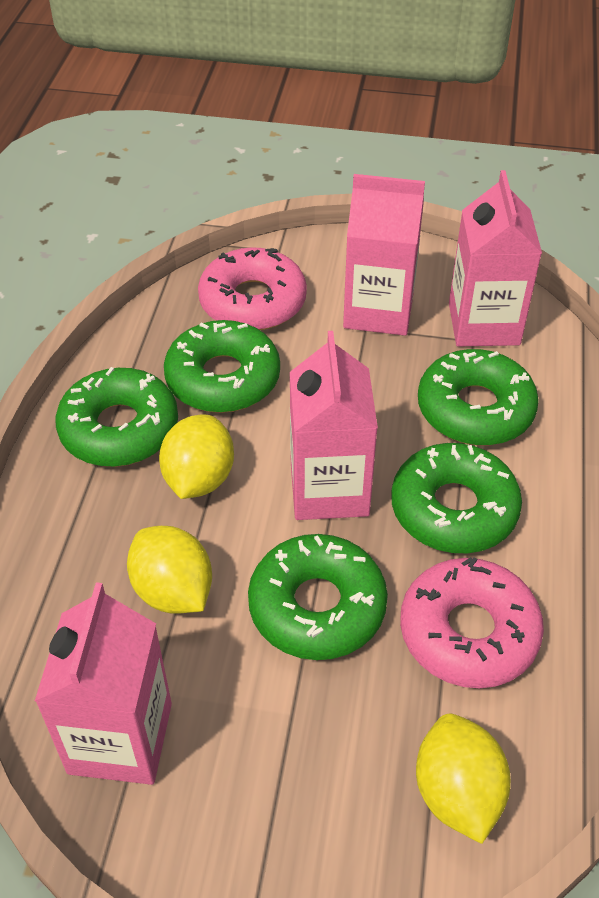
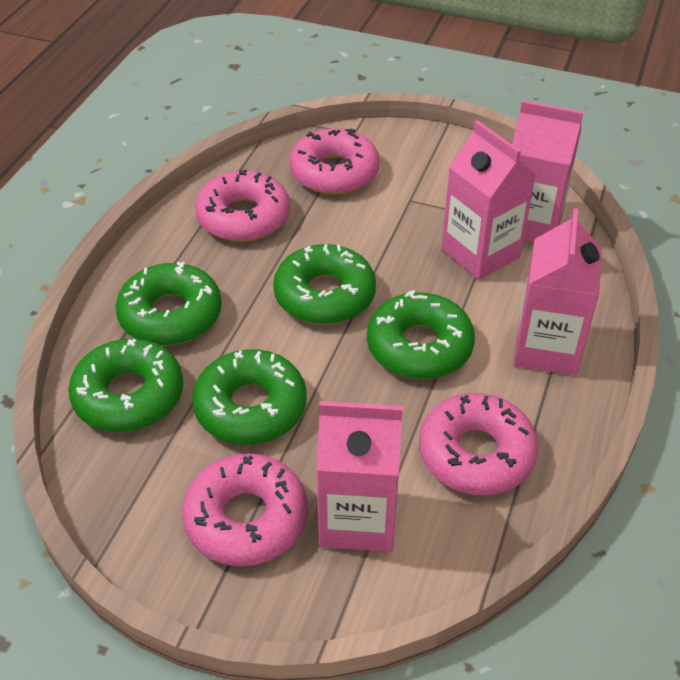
pink donut: 2 -> 4
yellow lemon: 3 -> 0

